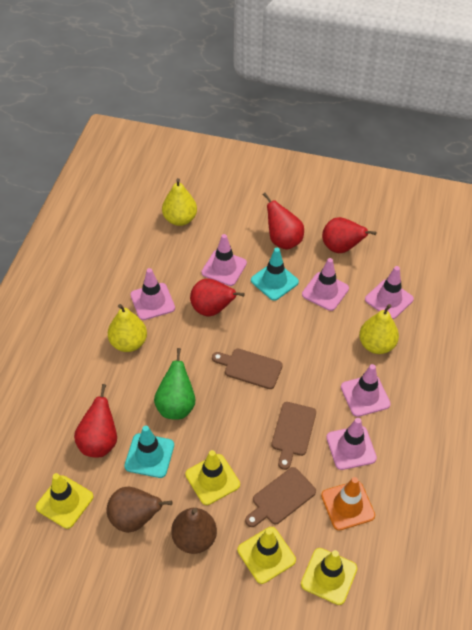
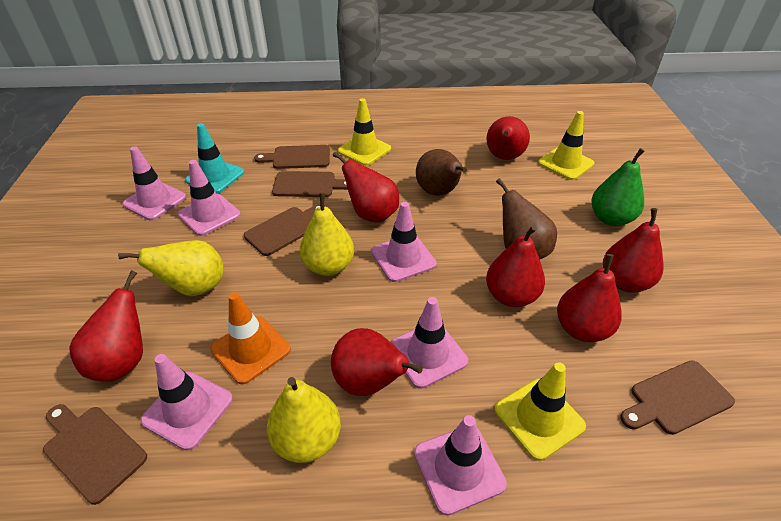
brown cutting board: 3 -> 5
red pear: 4 -> 7
turquoise traffic cone: 2 -> 1
yellow traffic cone: 4 -> 3

